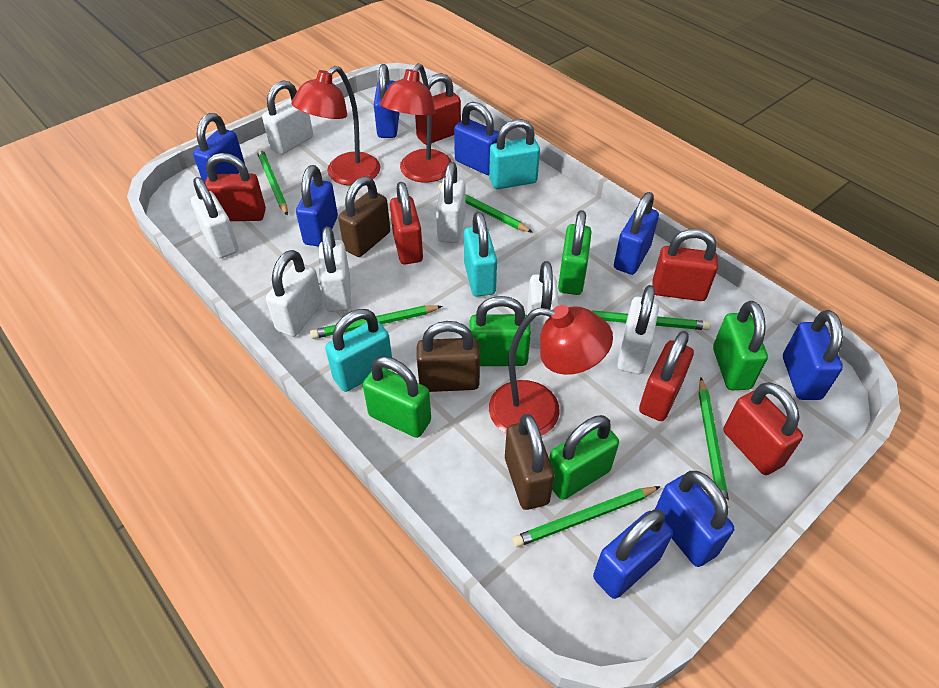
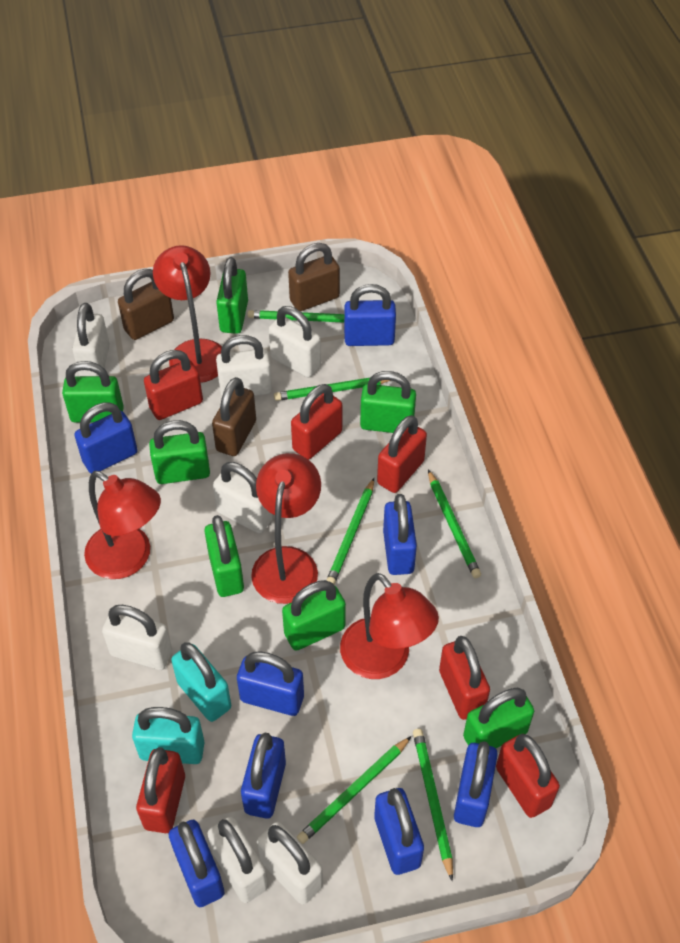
green padlock: 5 -> 7
red lamp: 3 -> 4
turquoise padlock: 3 -> 2

